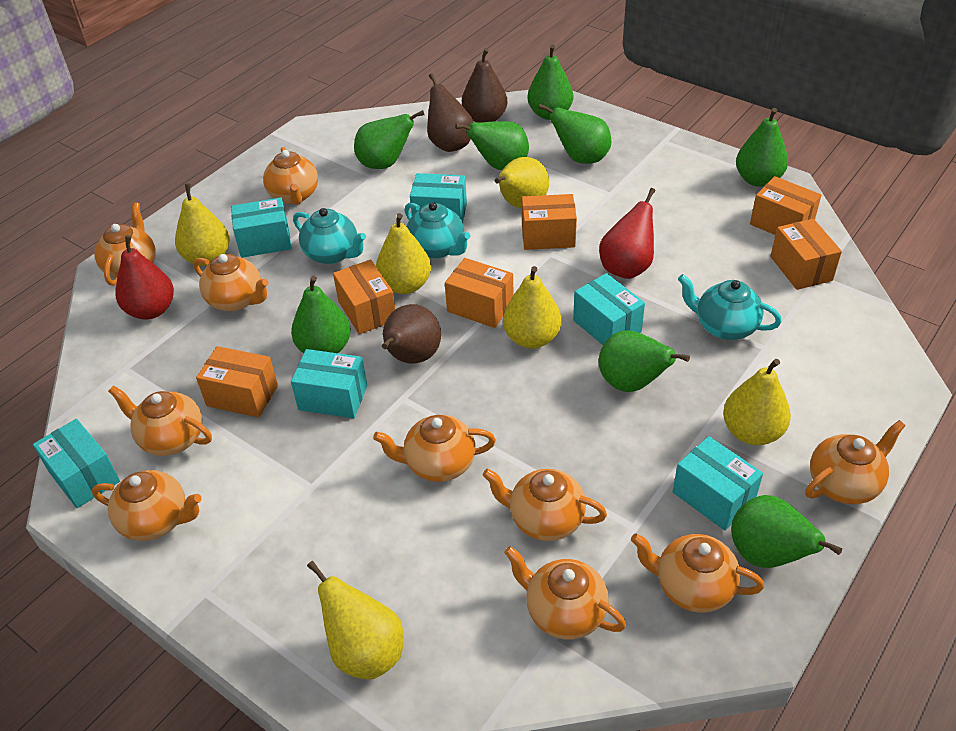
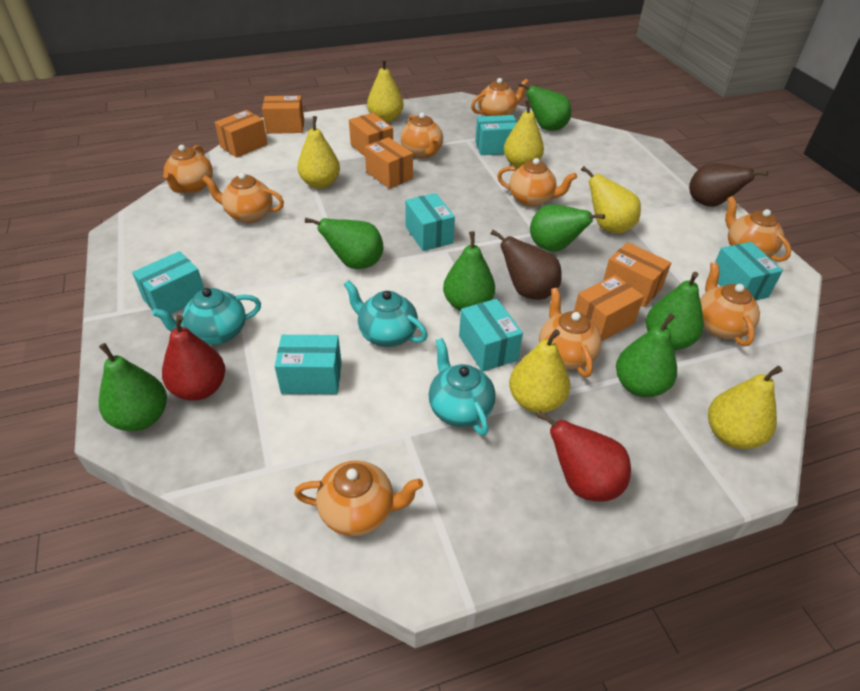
brown pear: 3 -> 2
green pear: 8 -> 7
orange teapot: 10 -> 9

